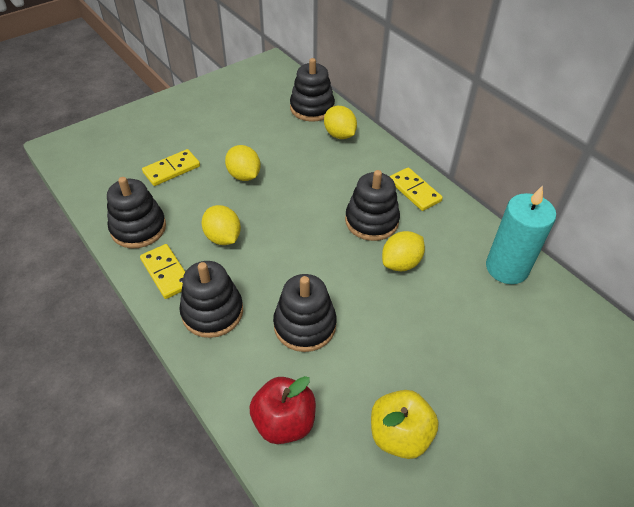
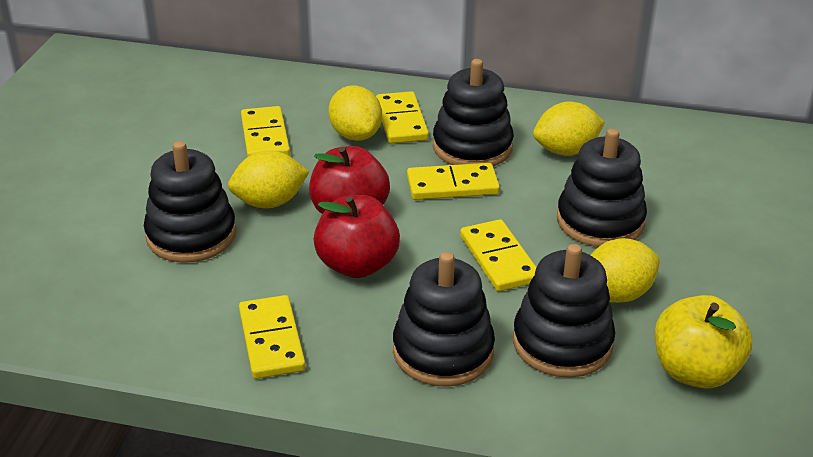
red apple: 1 -> 2
turquoise candle: 1 -> 0
yellow domino: 3 -> 5

